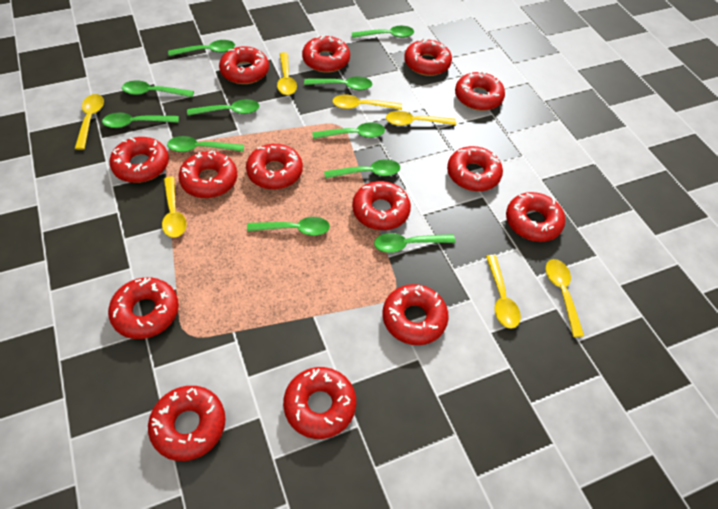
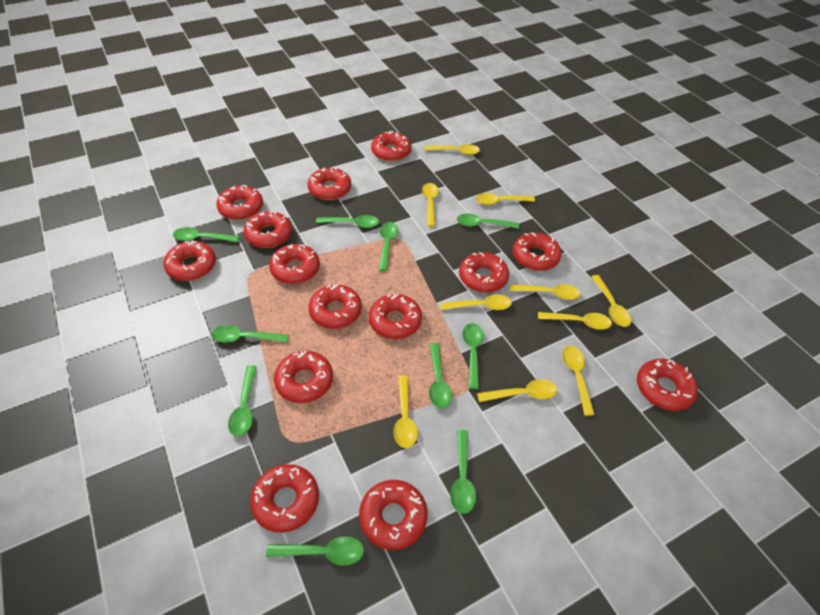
green spoon: 11 -> 10
yellow spoon: 7 -> 10

